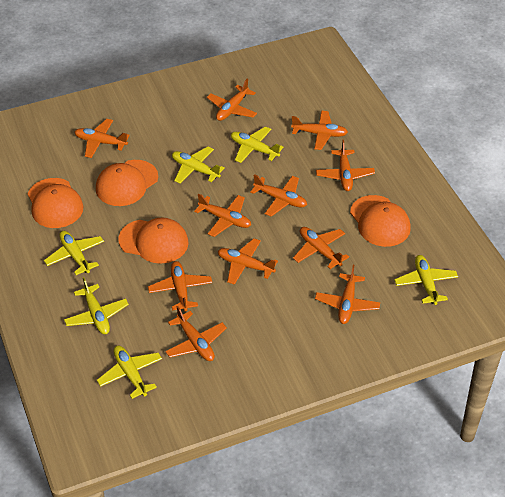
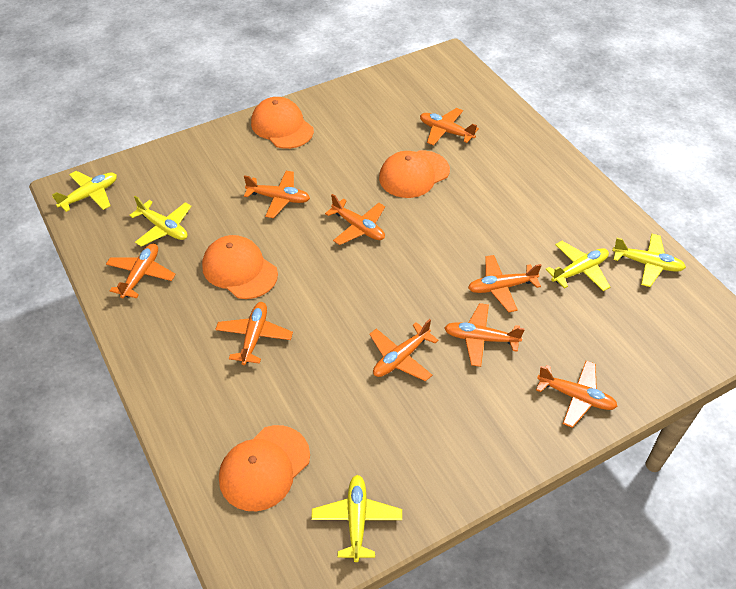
orange plane: 11 -> 9
yellow plane: 6 -> 5

